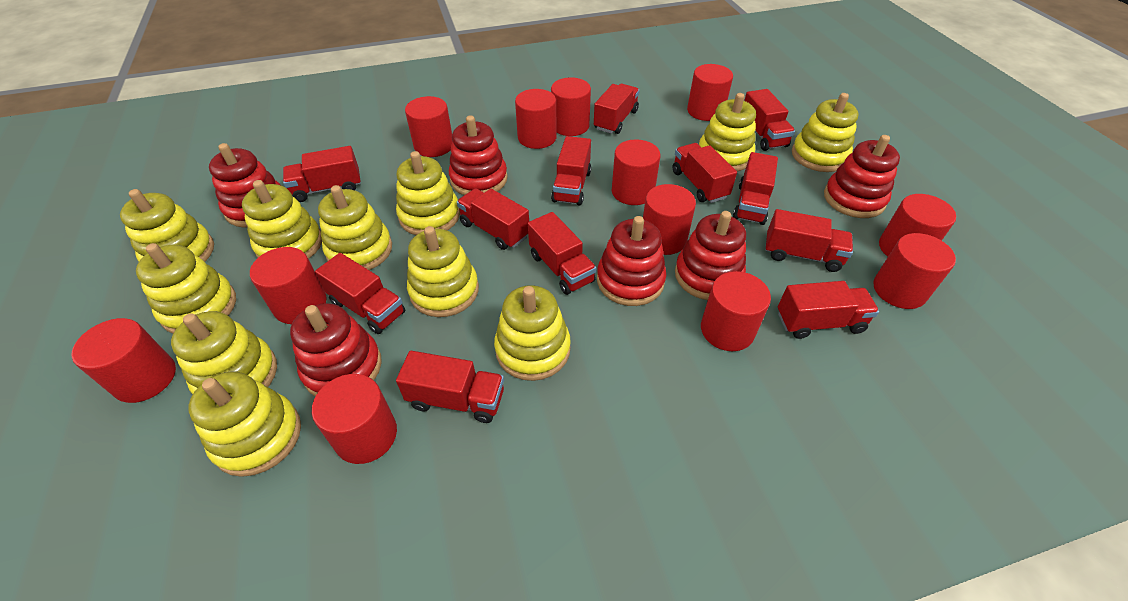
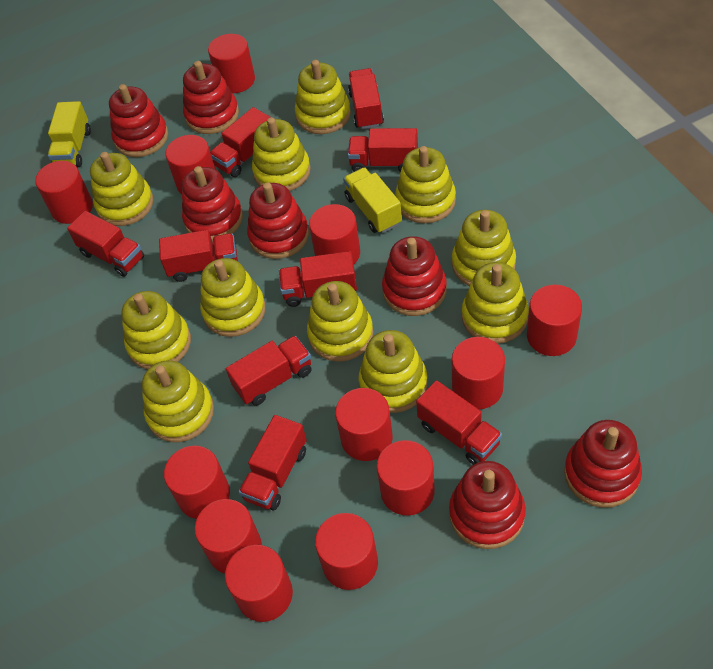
red stacking toy: 6 -> 7
red truck: 12 -> 9
yellow truck: 0 -> 2

